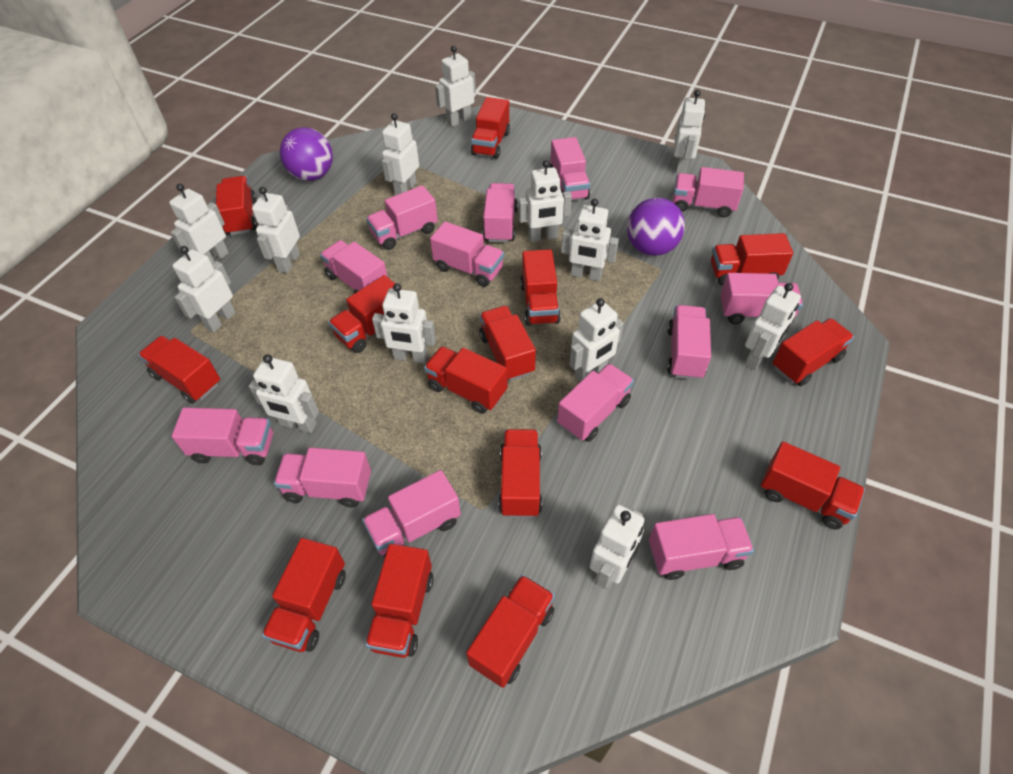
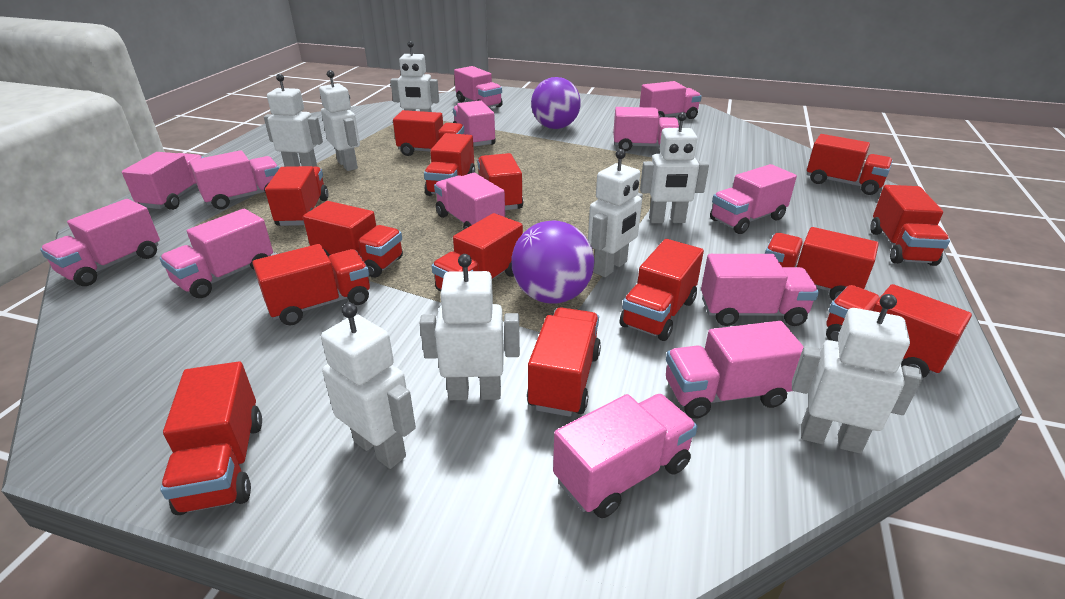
white robot: 13 -> 8

